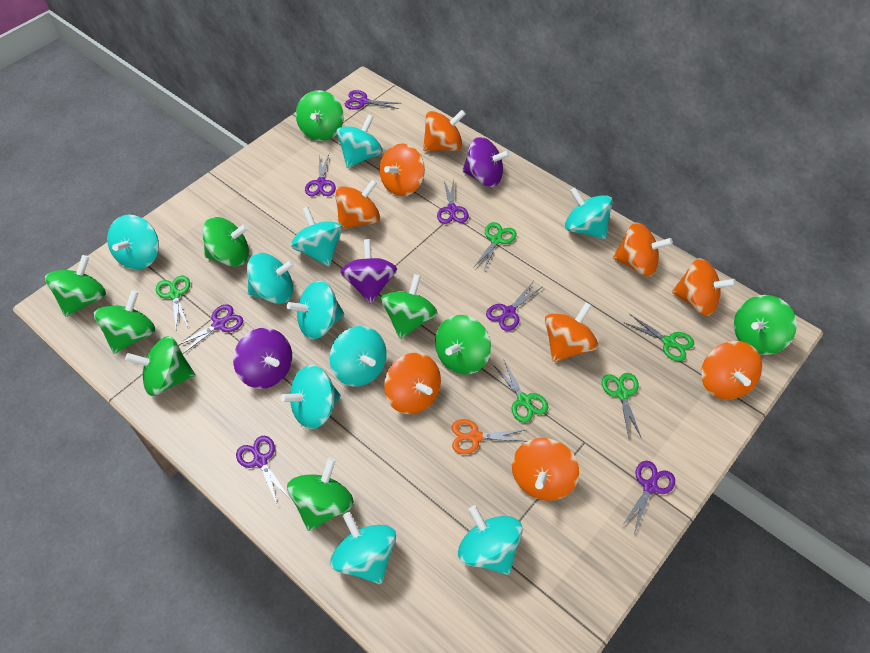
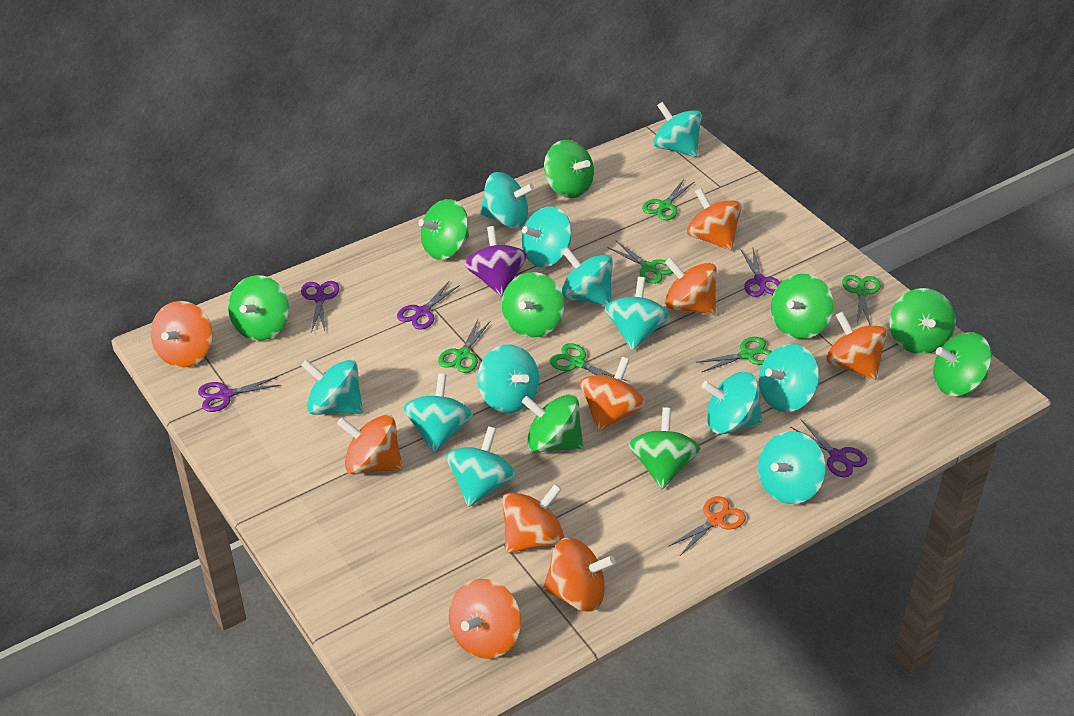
green scissors: 5 -> 6
purple scissors: 7 -> 5
purple spinning top: 3 -> 1
turquoise spinning top: 10 -> 12

